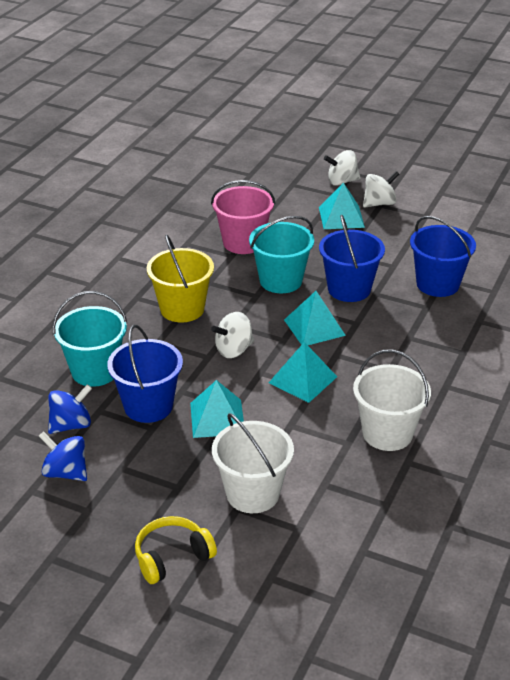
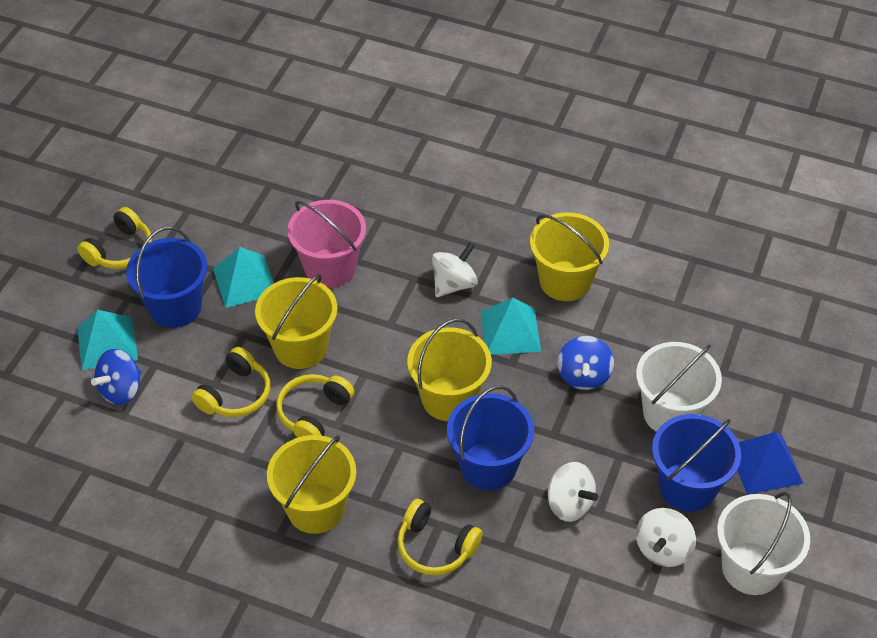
blue pyramid: 0 -> 1
turquoise bucket: 2 -> 0
turquoise pyramid: 4 -> 3
yellow bucket: 1 -> 4
yellow headphones: 1 -> 4

